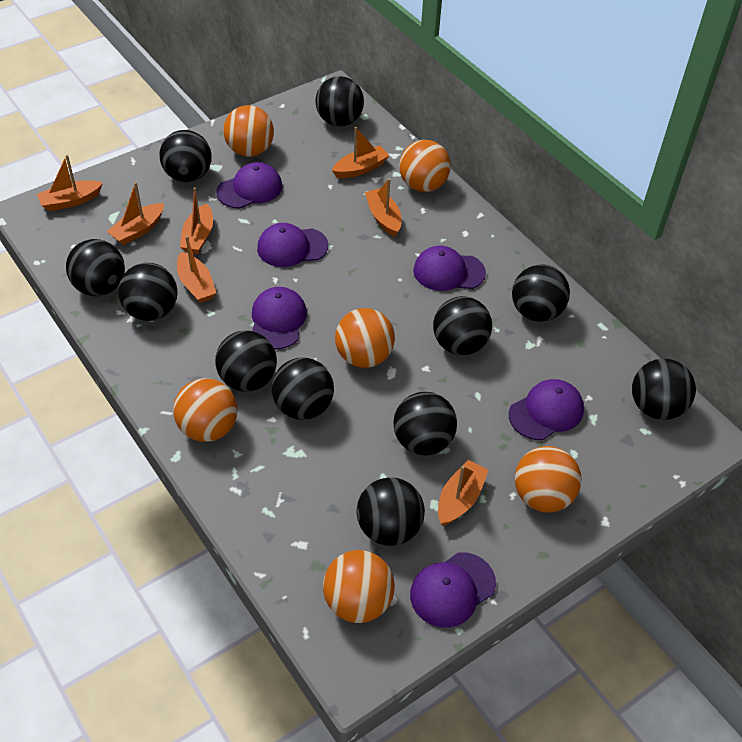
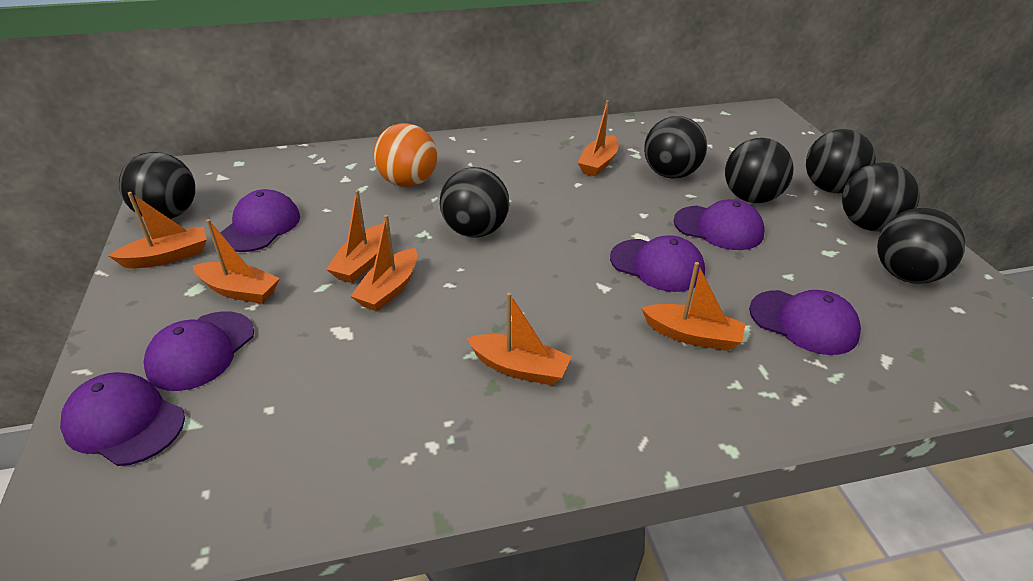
black ball: 11 -> 7
orange ball: 6 -> 1

